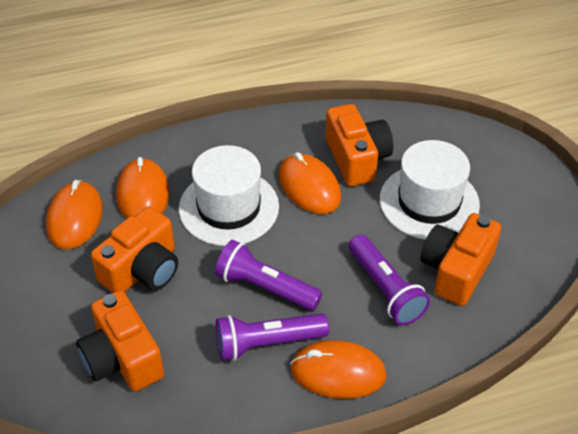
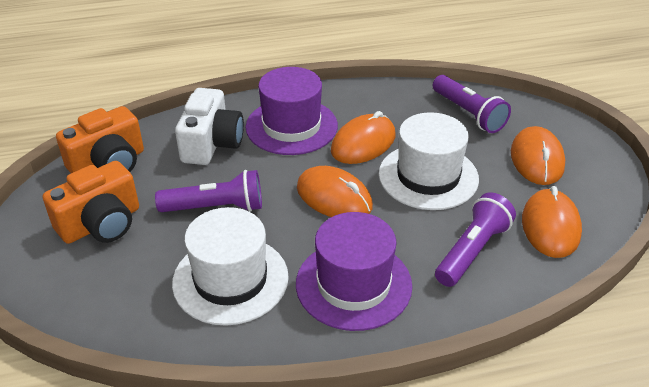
orange camera: 4 -> 2
purple hat: 0 -> 2
white camera: 0 -> 1

